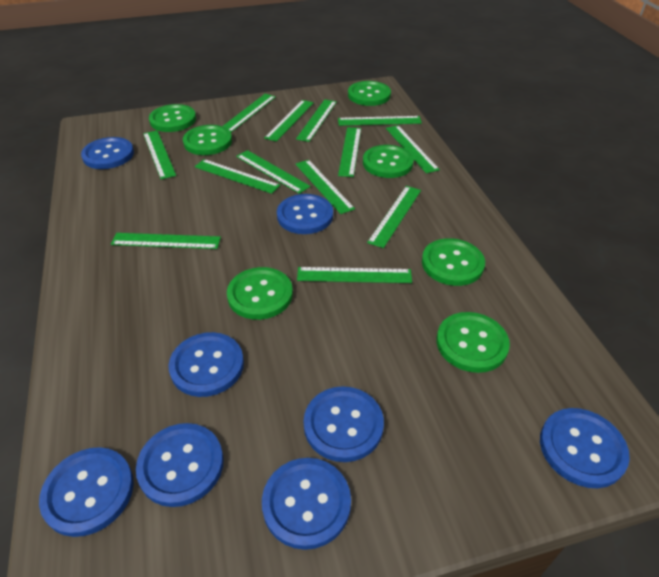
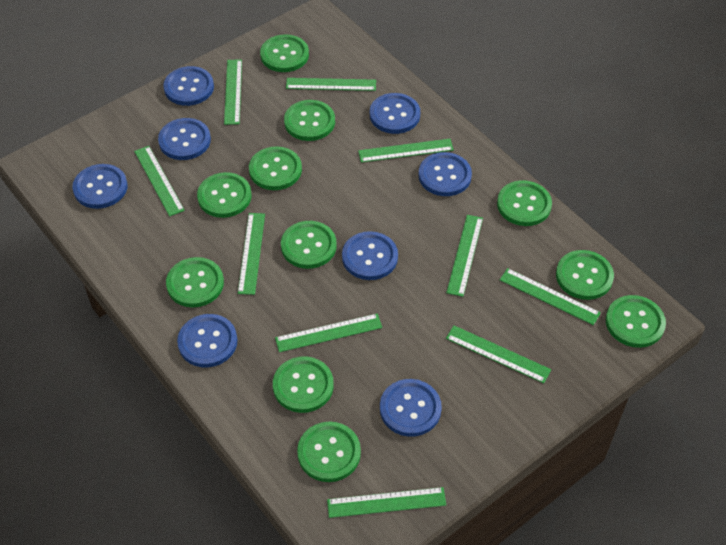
green button: 7 -> 11
green ruler: 13 -> 10

